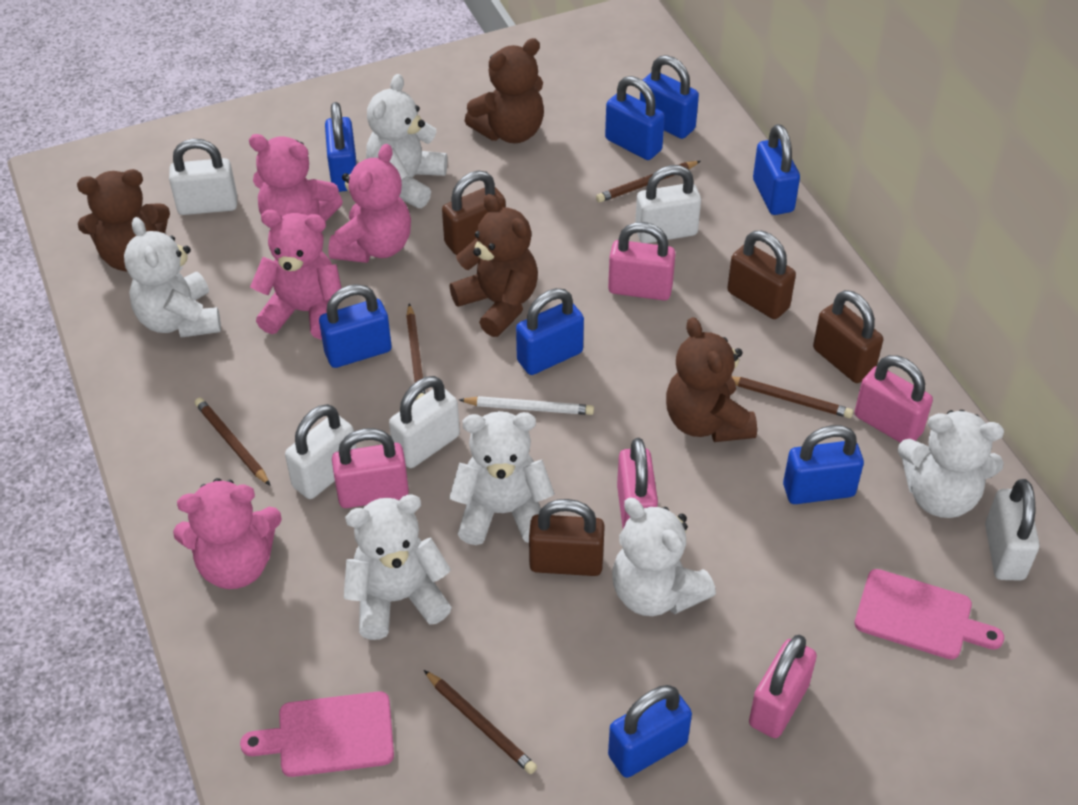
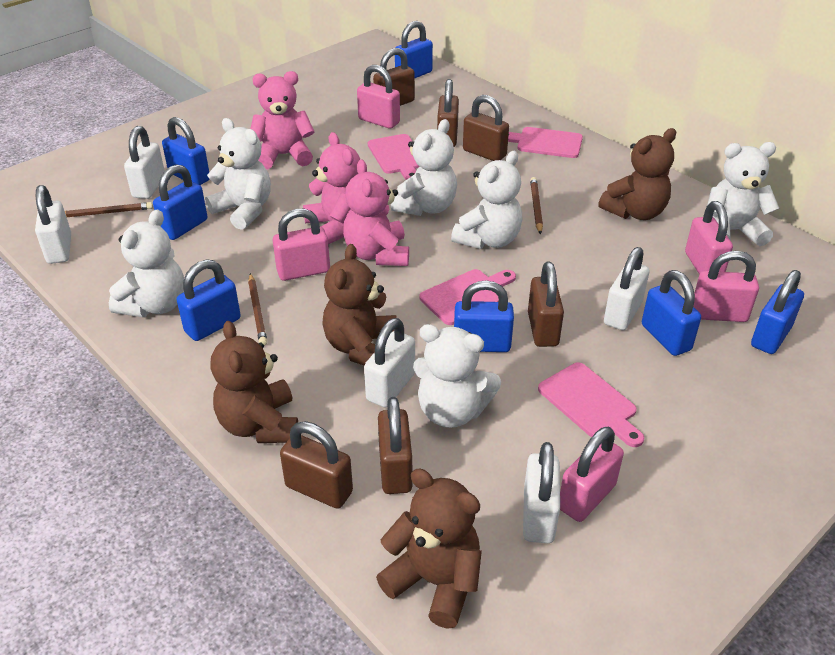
blue padlock: 8 -> 7
brown padlock: 4 -> 6
brown pencil: 5 -> 3
pink cutting board: 2 -> 4
pink teddy bear: 4 -> 3
white pencil: 1 -> 0

